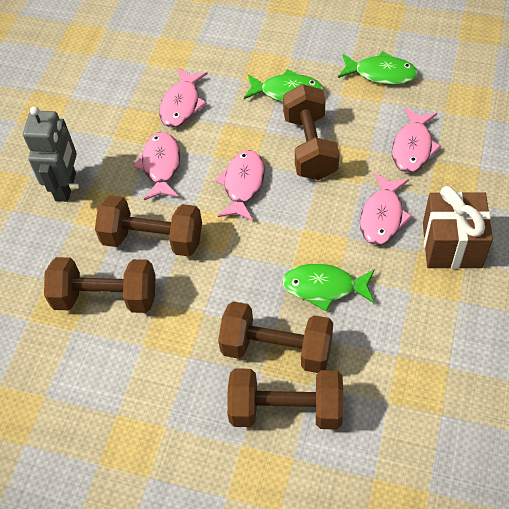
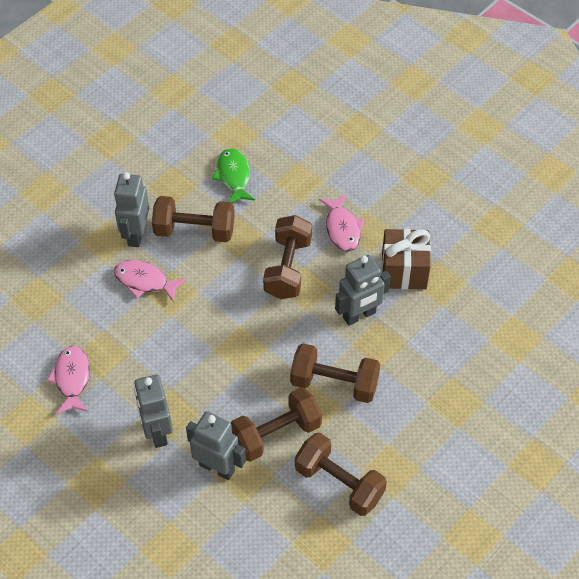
green fish: 3 -> 1
grey robot: 1 -> 4
pink fish: 5 -> 3

